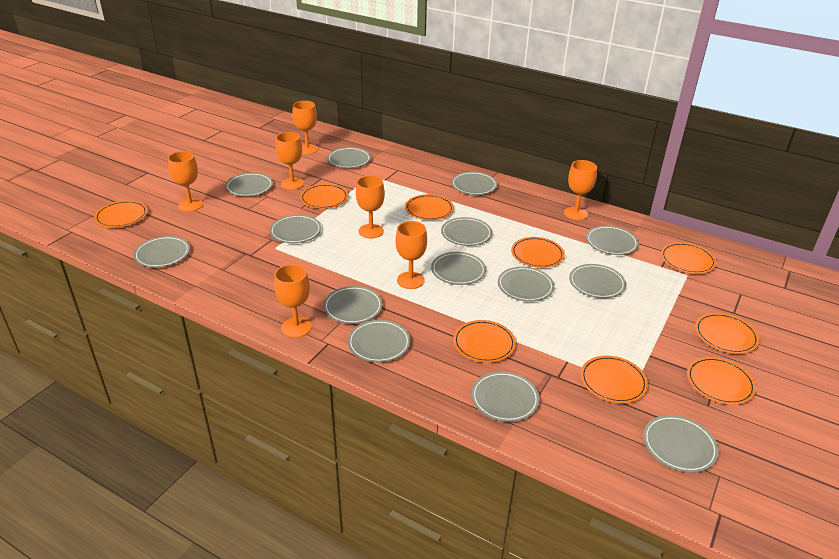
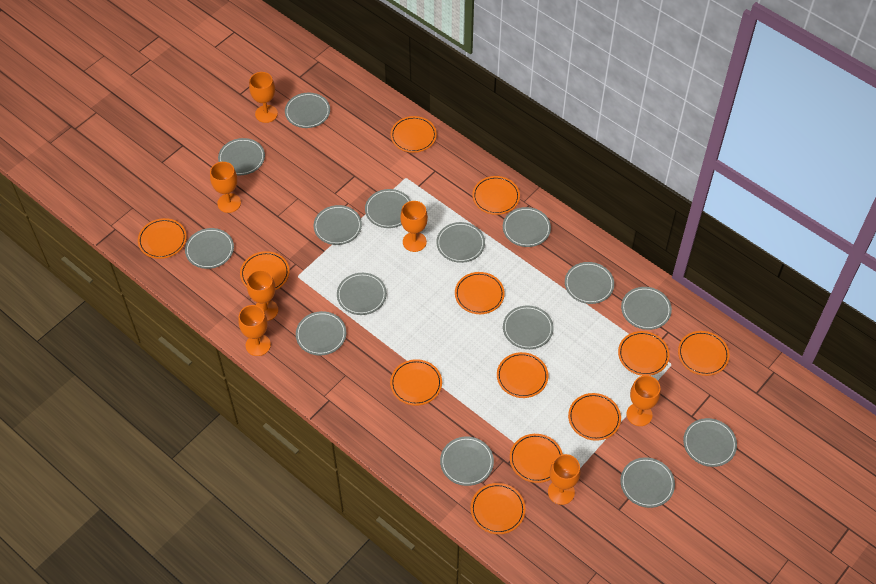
grey plate: 14 -> 15
orange plate: 9 -> 12

